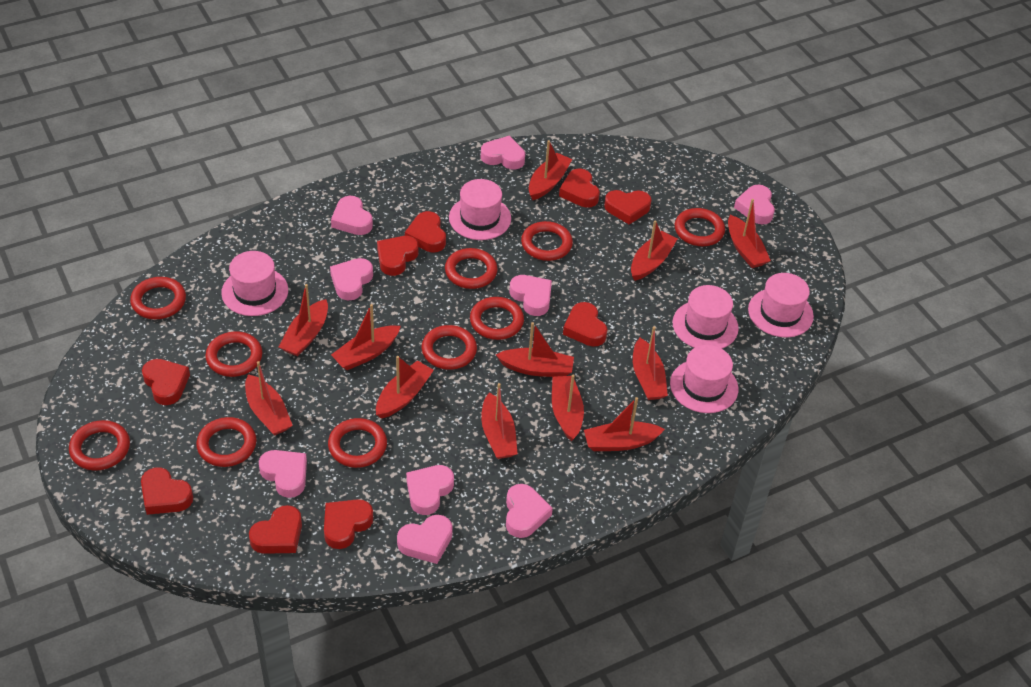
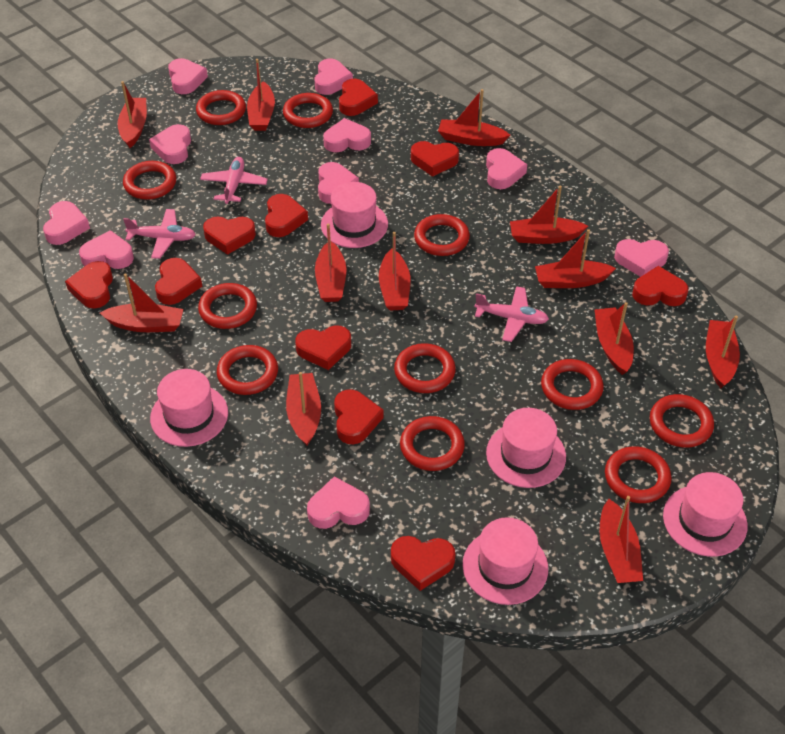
pink heart: 9 -> 10
pink plane: 0 -> 3
red heart: 9 -> 10
red ring: 10 -> 11

